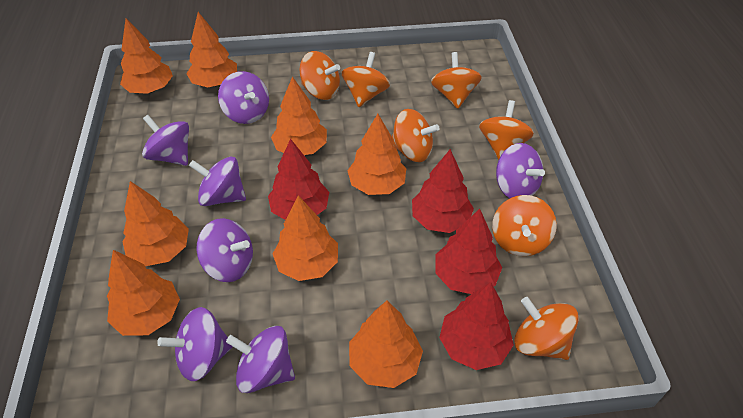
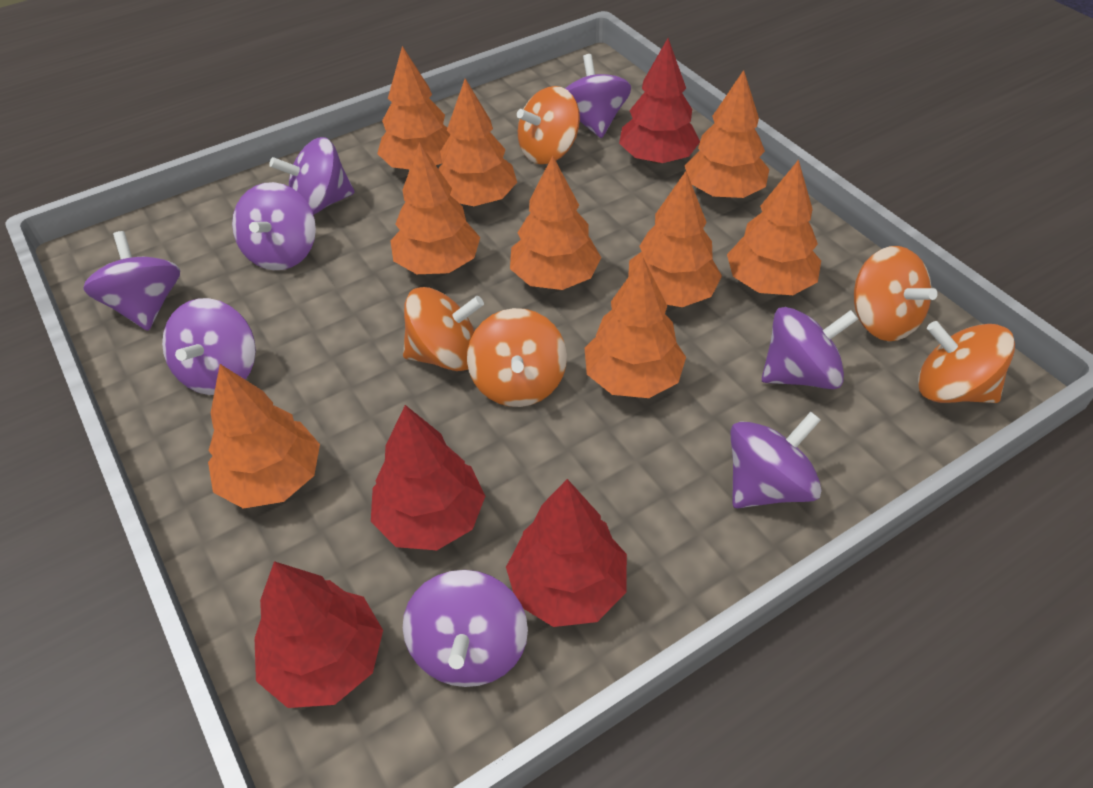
orange spinning top: 7 -> 5
orange tree: 8 -> 9
purple spinning top: 7 -> 8

